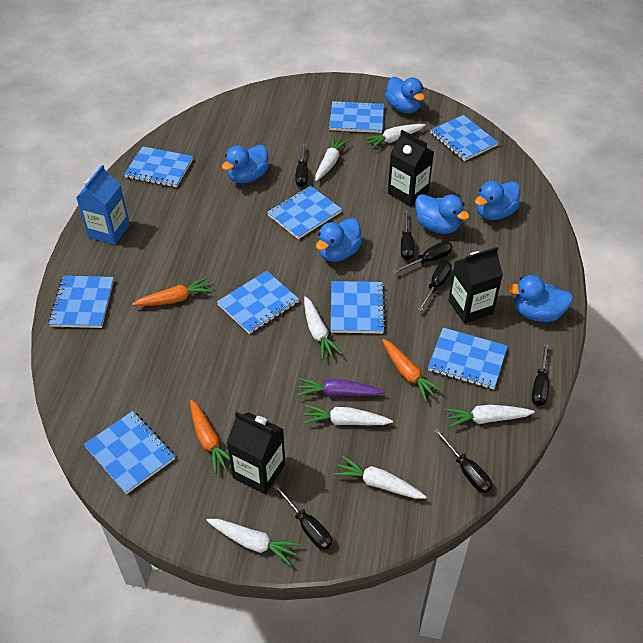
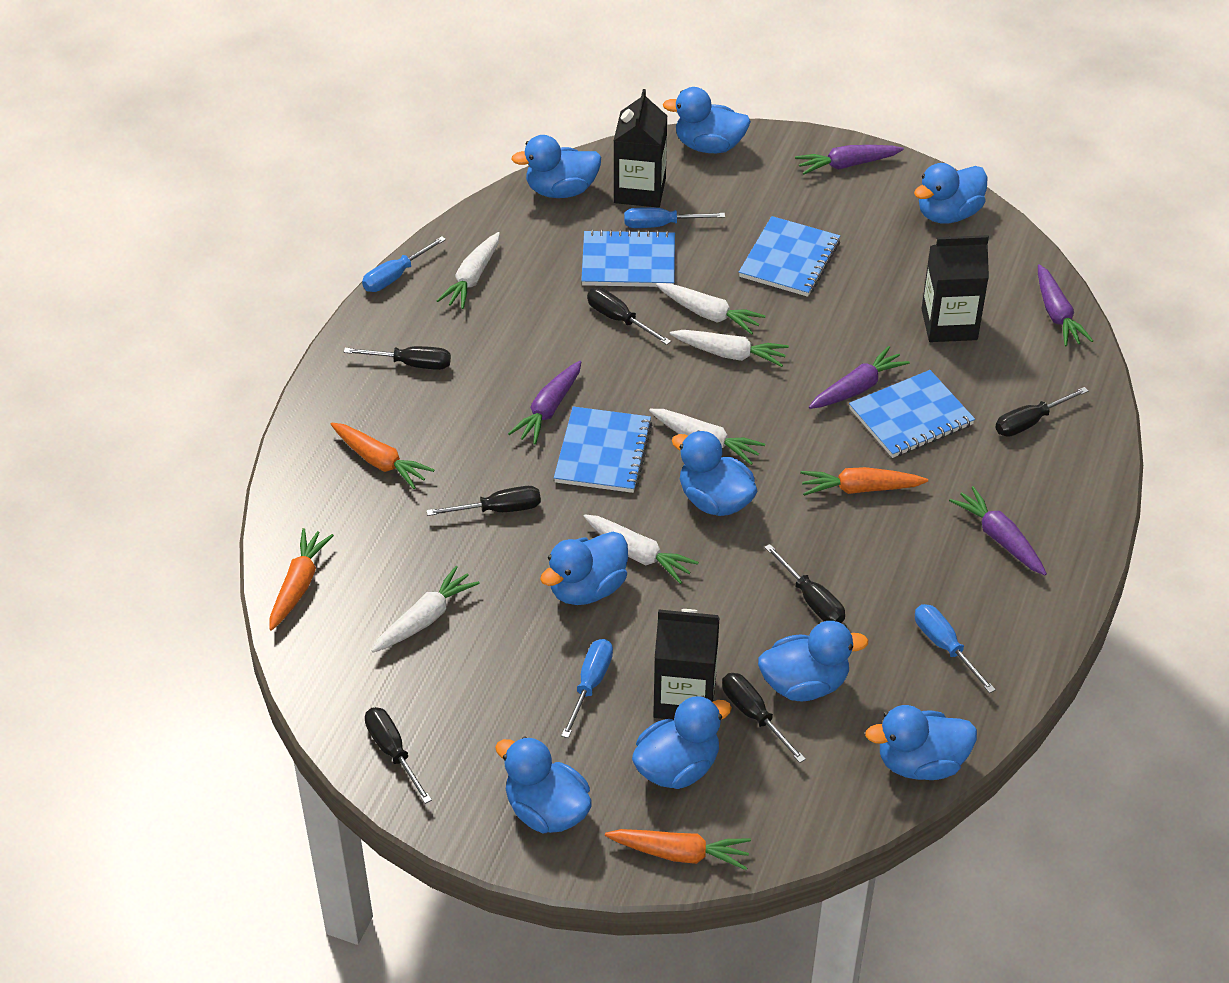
blue carton: 1 -> 0
blue duck: 6 -> 9
blue notebook: 9 -> 4
blue screwdriver: 0 -> 4
orange carrot: 3 -> 4
purple carrot: 1 -> 5
white carrot: 7 -> 6

